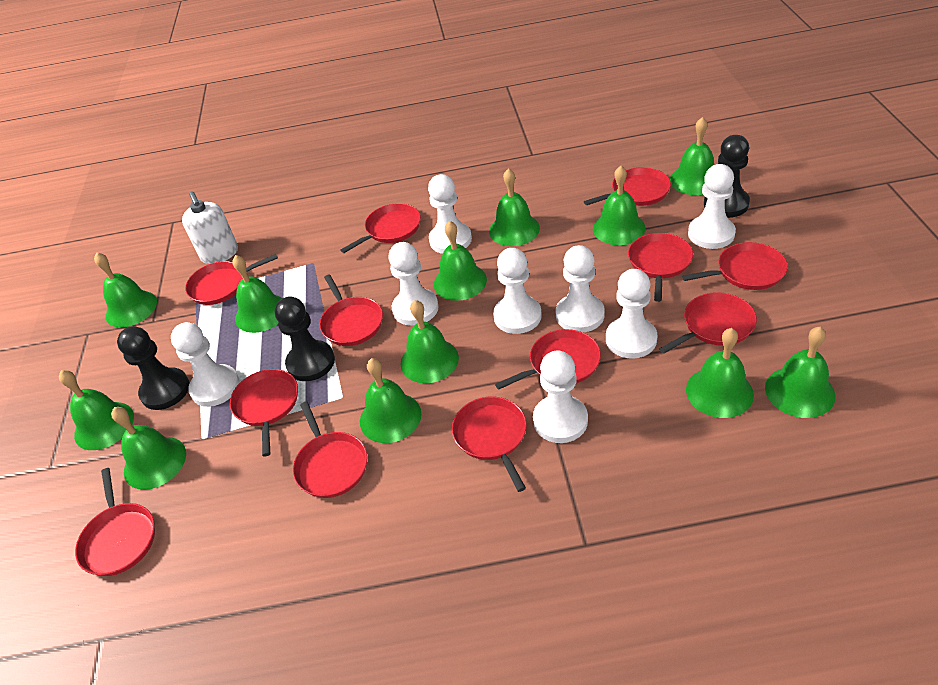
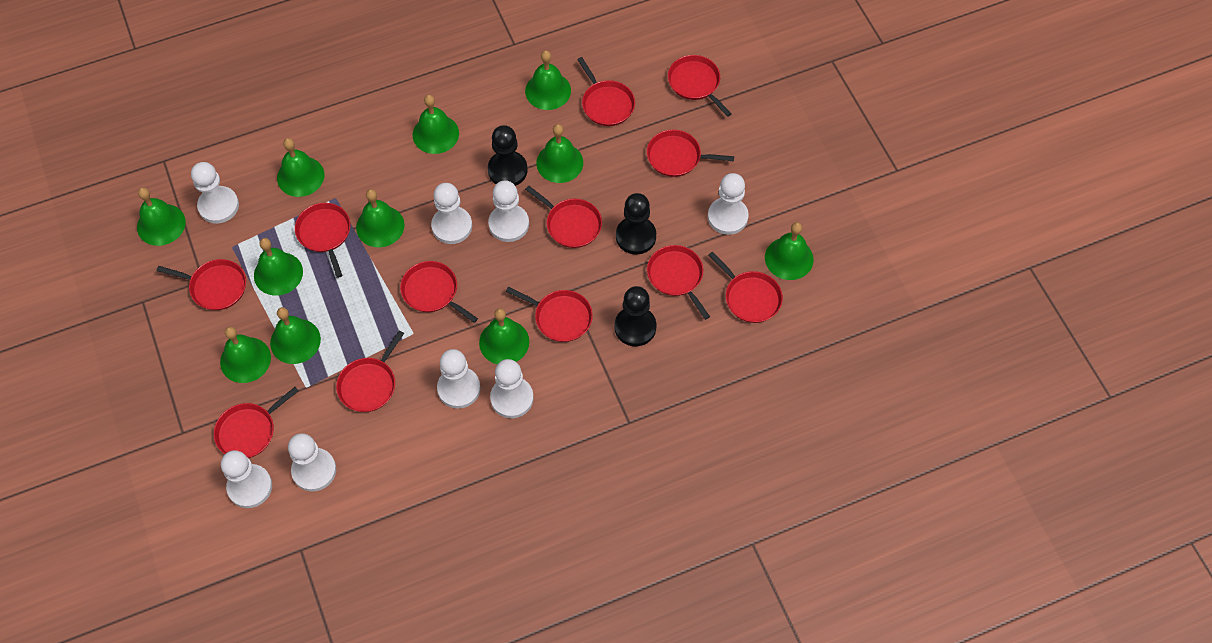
green bell: 12 -> 11
white soap dispenser: 1 -> 0

